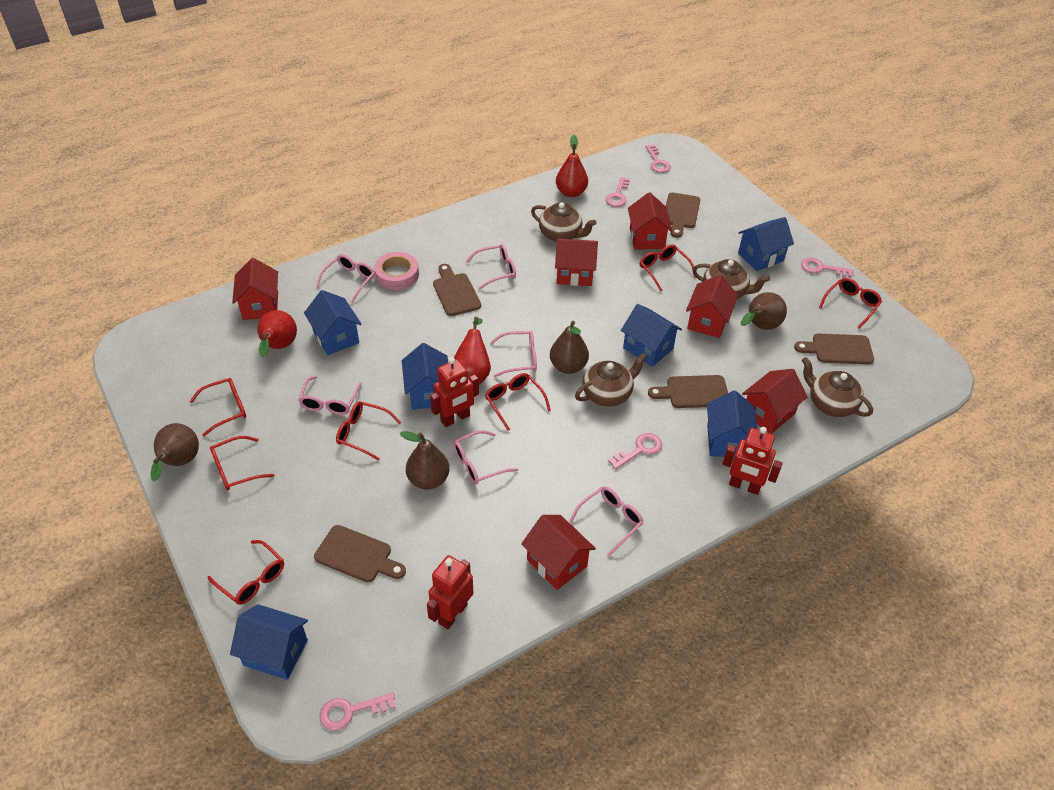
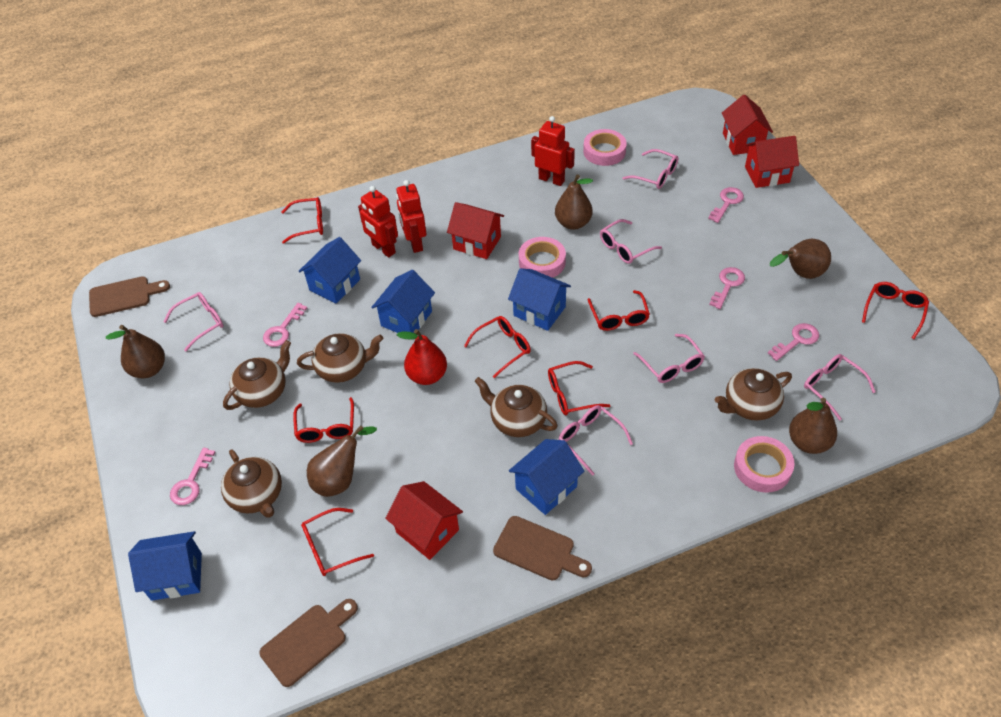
blue house: 6 -> 5
brown cutting board: 5 -> 3
brown pear: 4 -> 5
brown teapot: 4 -> 5
pink tape: 1 -> 3
red house: 6 -> 4
red pear: 3 -> 1

